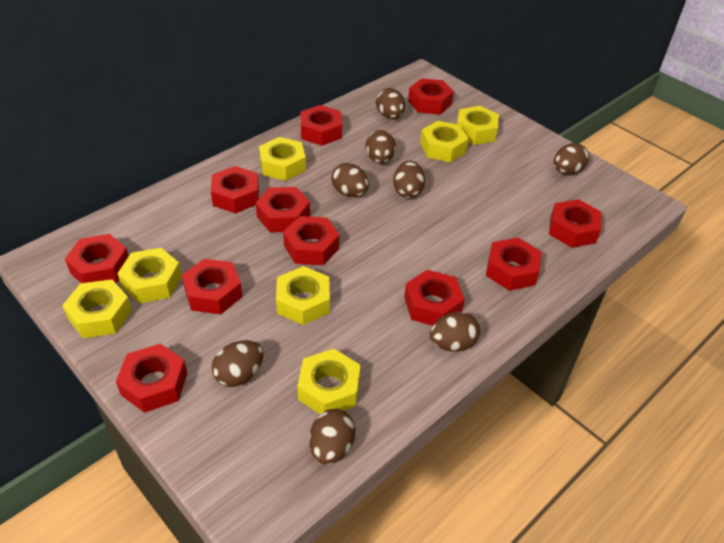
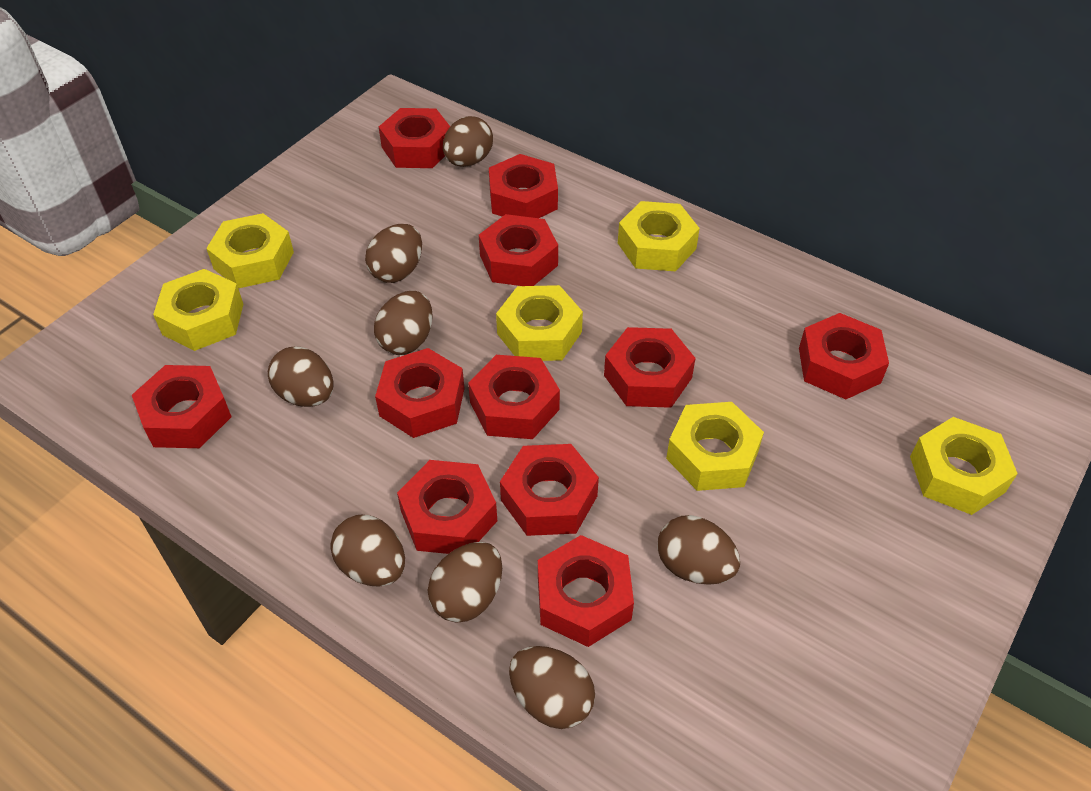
yellow nut: 7 -> 6

